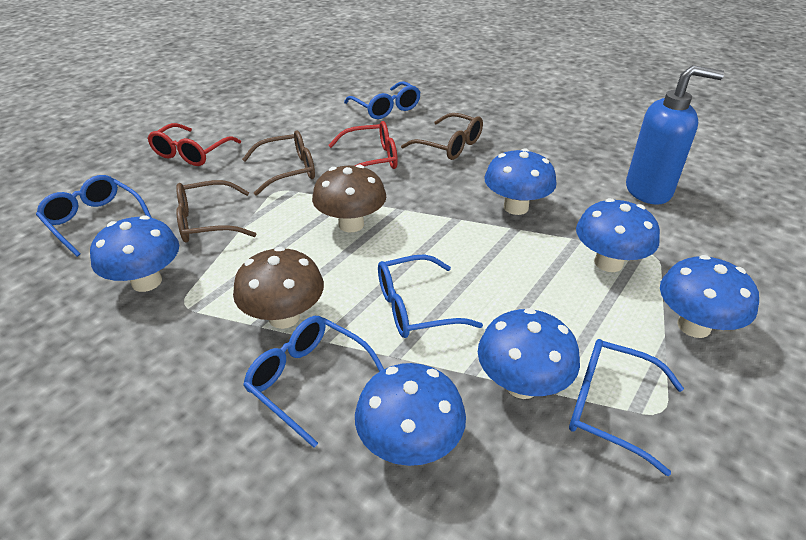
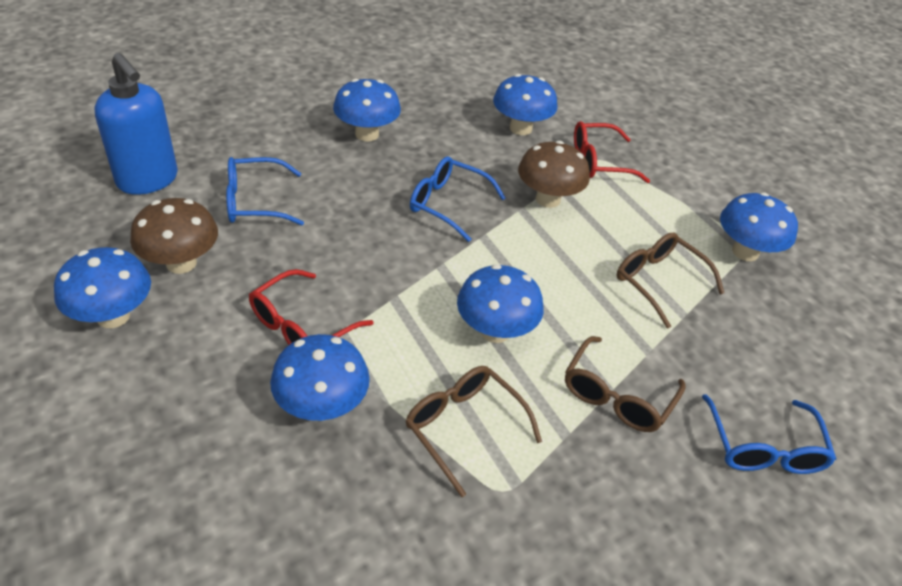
blue glasses: 5 -> 3

